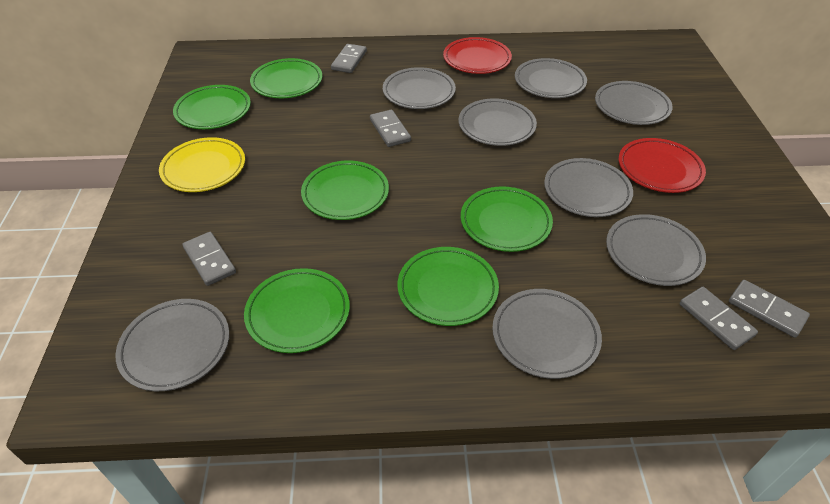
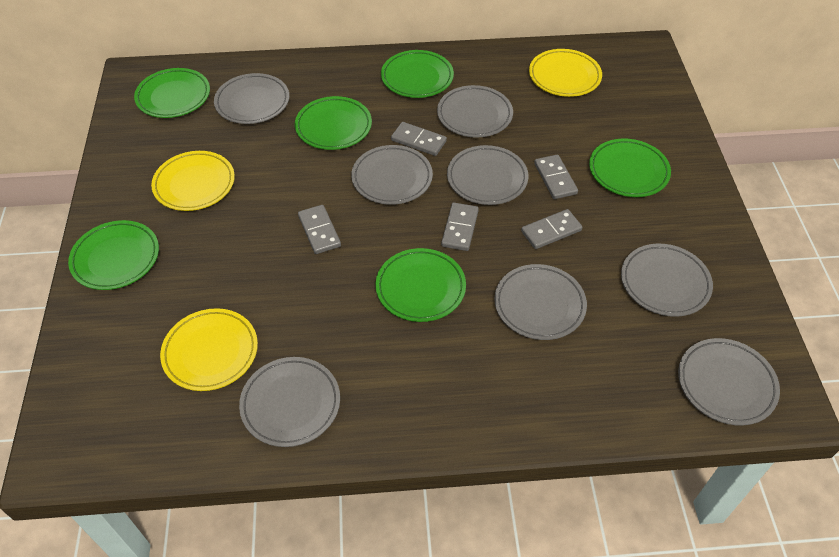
red plate: 2 -> 0
yellow plate: 1 -> 3

